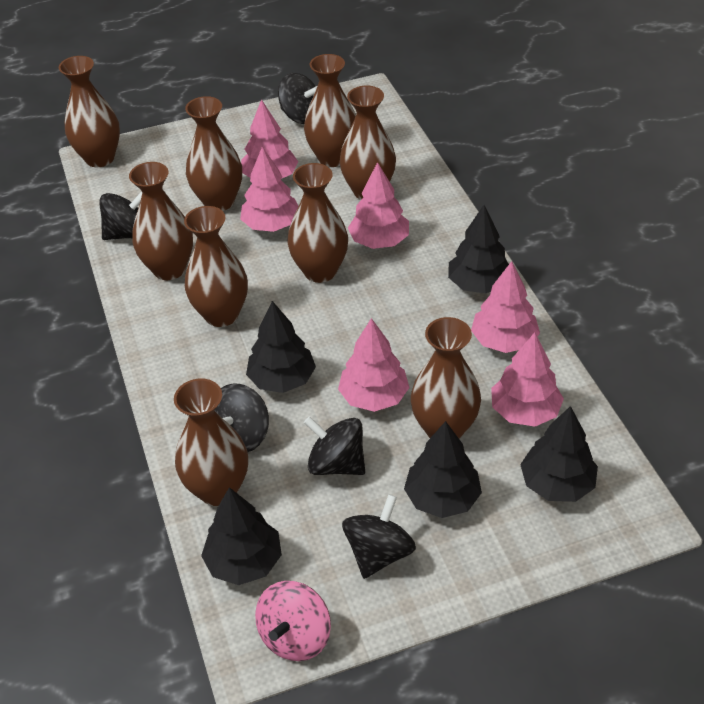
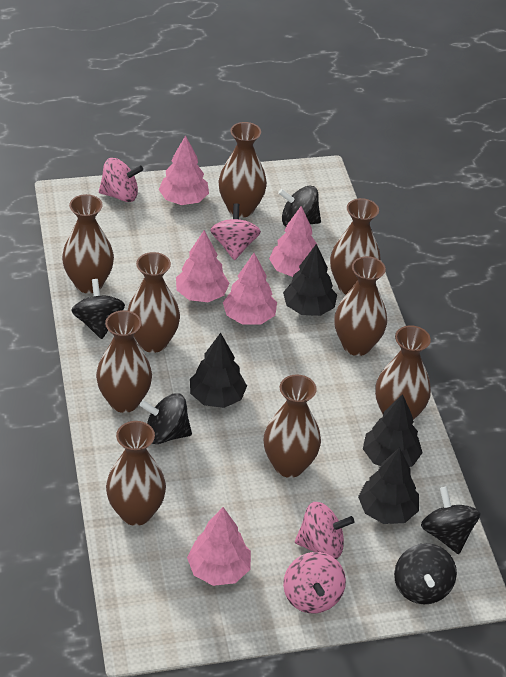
black tree: 5 -> 4
pink spinning top: 1 -> 4
pink tree: 6 -> 5

